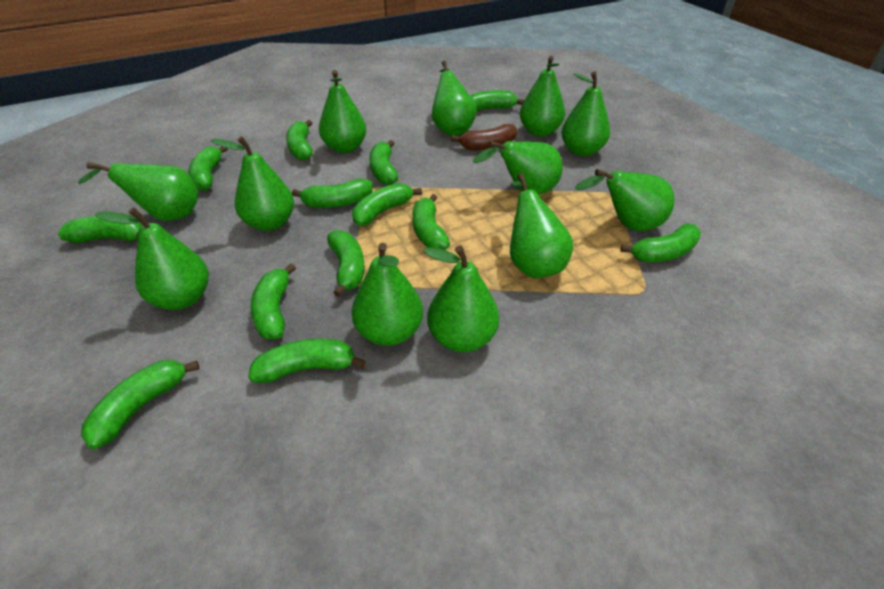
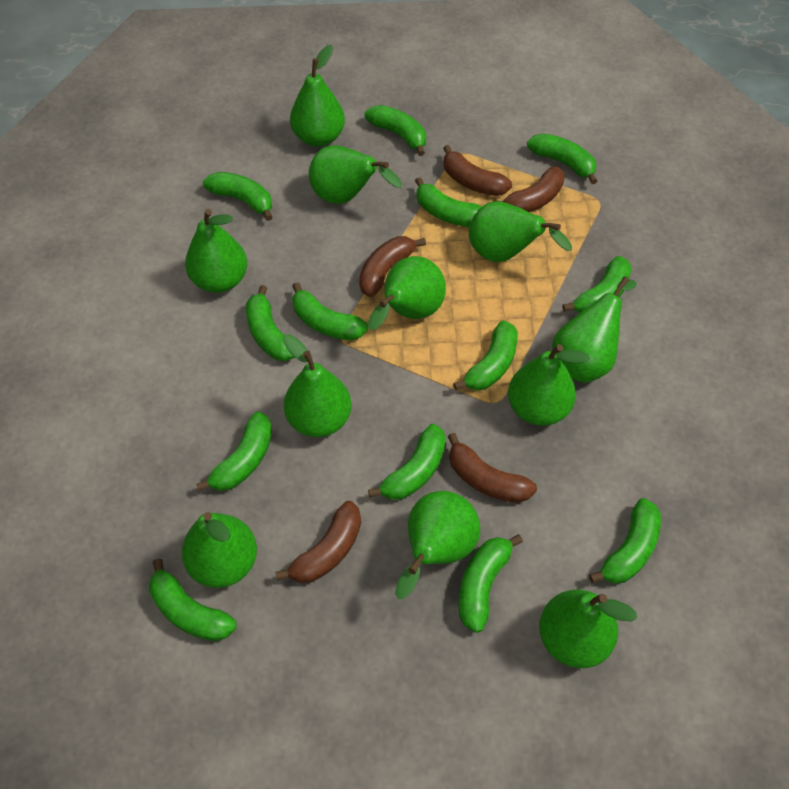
brown banana: 1 -> 5
green pear: 12 -> 11

